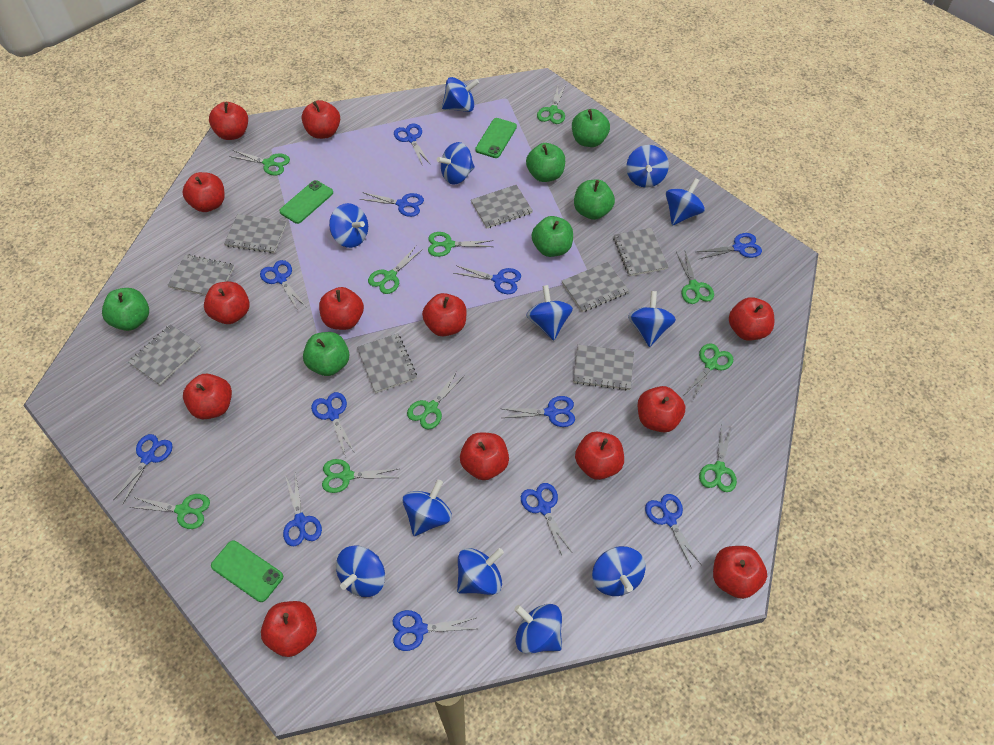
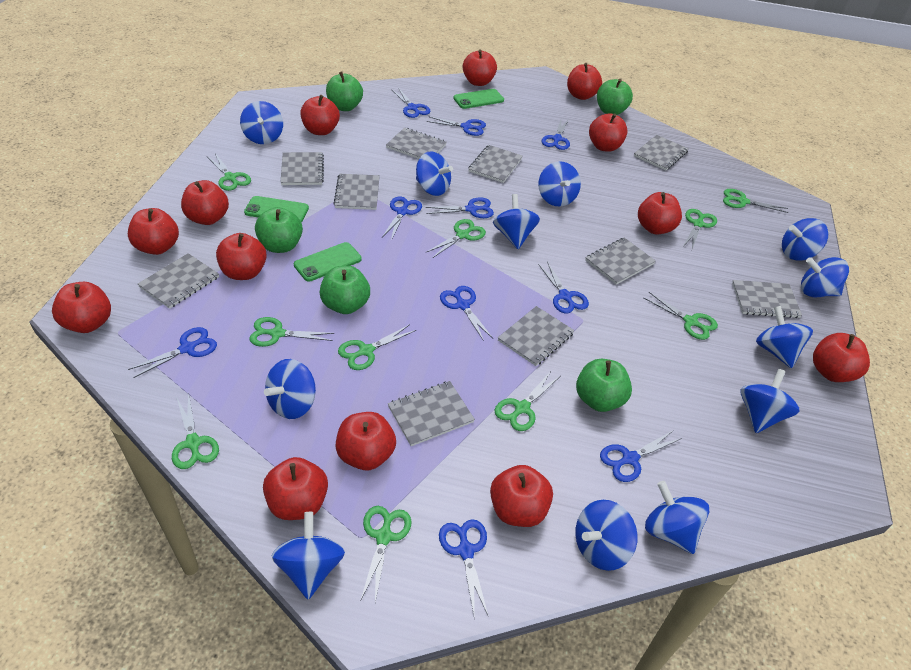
blue scissors: 12 -> 10
green apple: 6 -> 5
grey notebook: 8 -> 10

